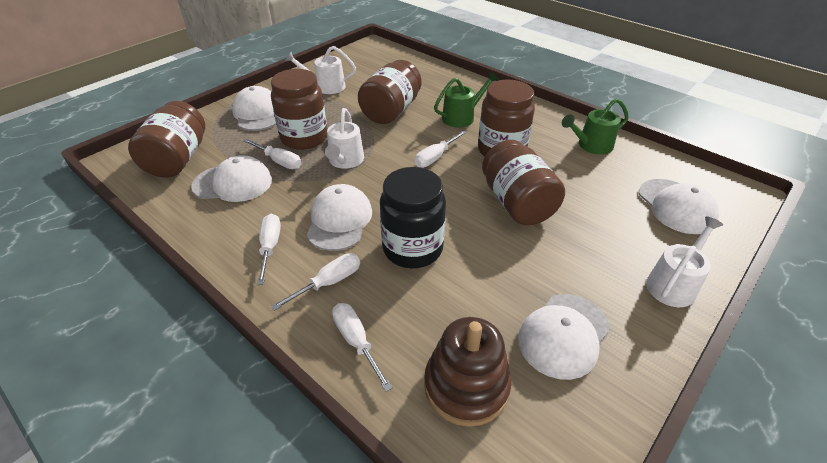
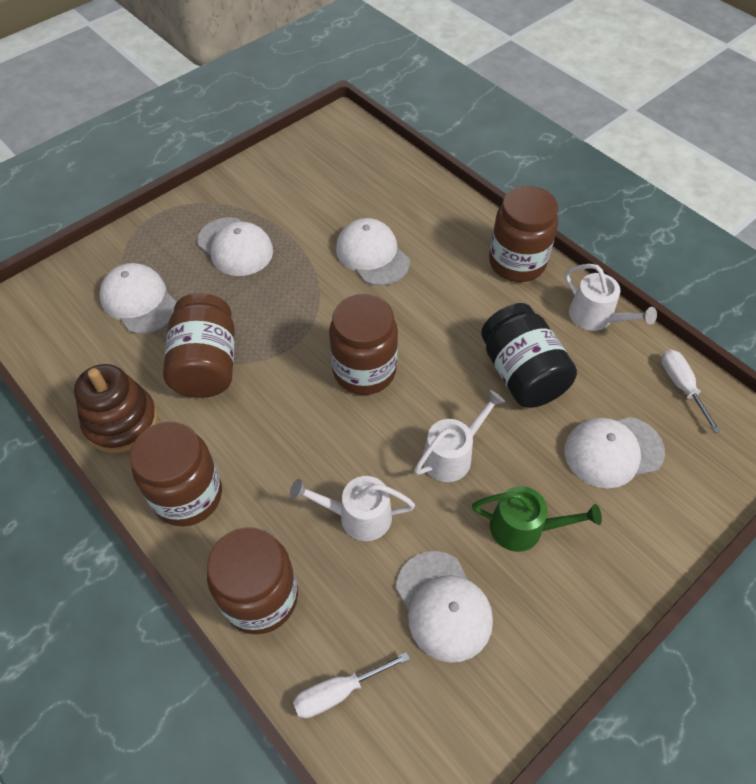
green watering can: 2 -> 1
white screwdriver: 5 -> 2

